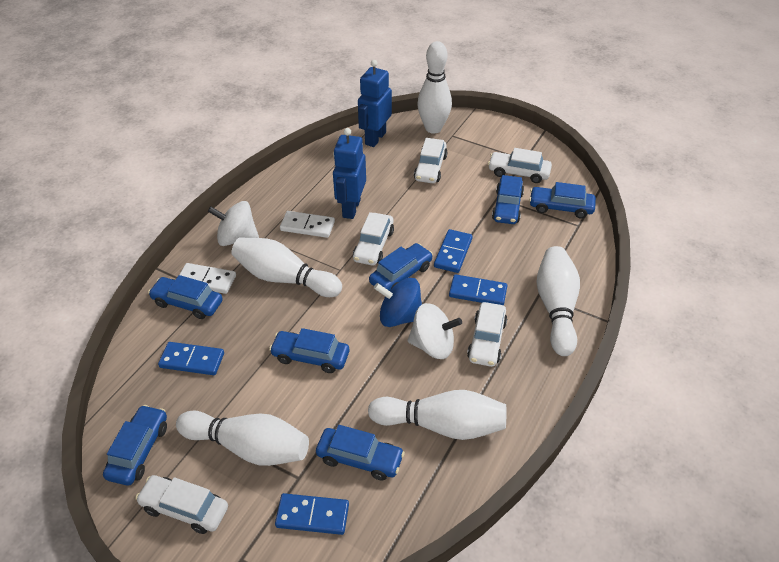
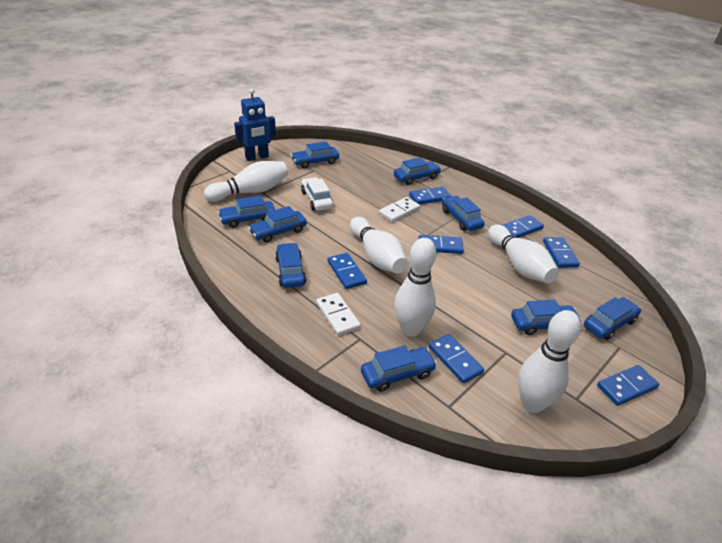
blue car: 7 -> 9
blue domino: 4 -> 7
blue robot: 2 -> 1
blue spinning top: 1 -> 0
white car: 5 -> 1
white spinning top: 2 -> 0

